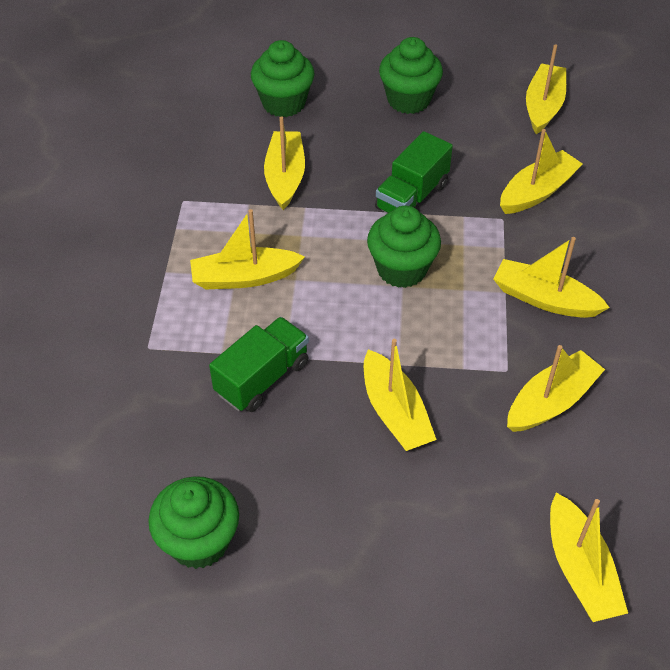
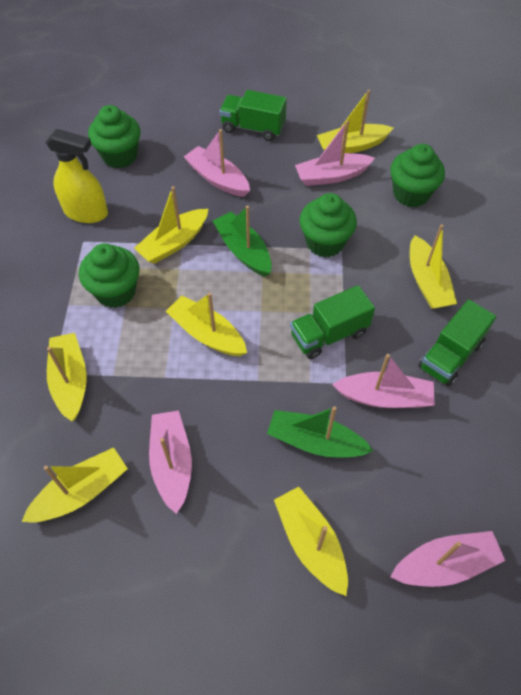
green boat: 0 -> 2
green truck: 2 -> 3
pink boat: 0 -> 5
yellow boat: 8 -> 7
yellow spray bottle: 0 -> 1

